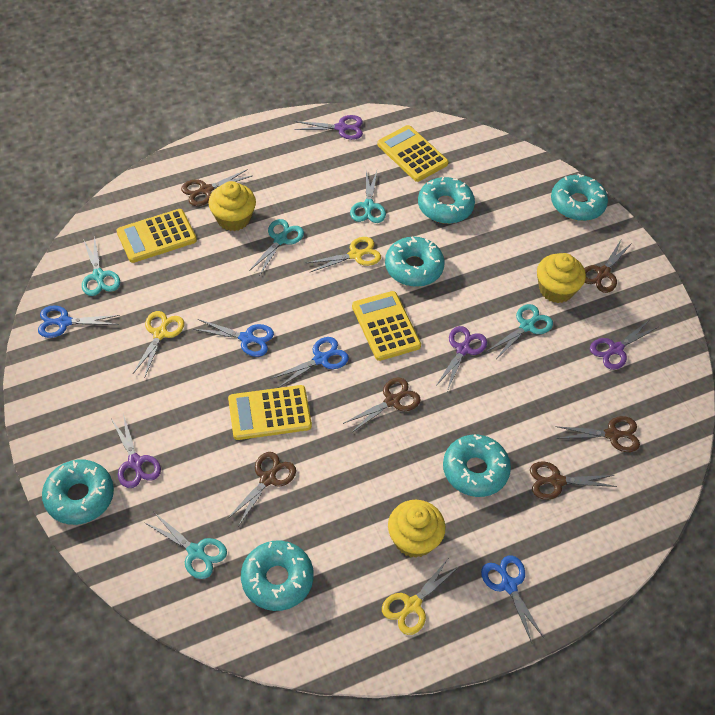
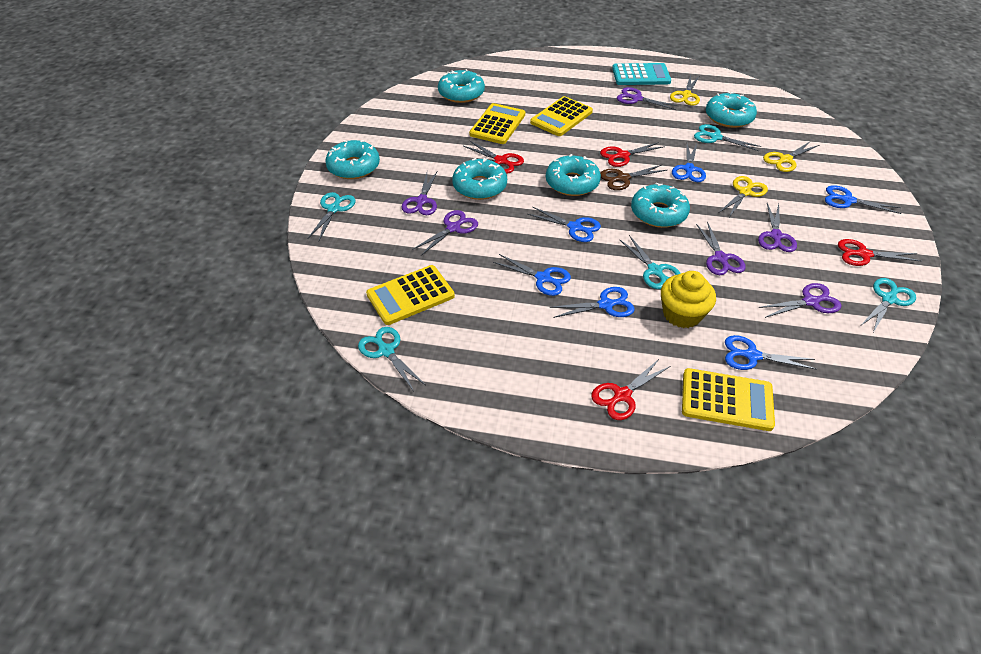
blue scissors: 4 -> 6
brown scissors: 6 -> 1
purple scissors: 4 -> 6
red scissors: 0 -> 4
turquoise calculator: 0 -> 1
yellow cupcake: 3 -> 1

